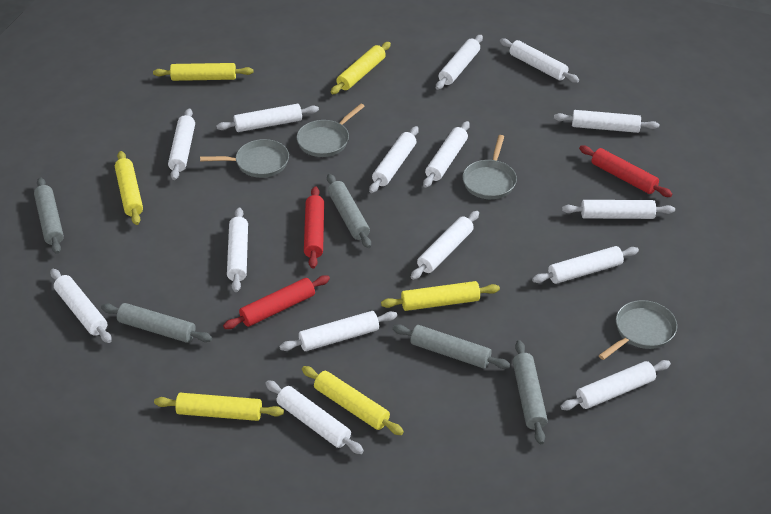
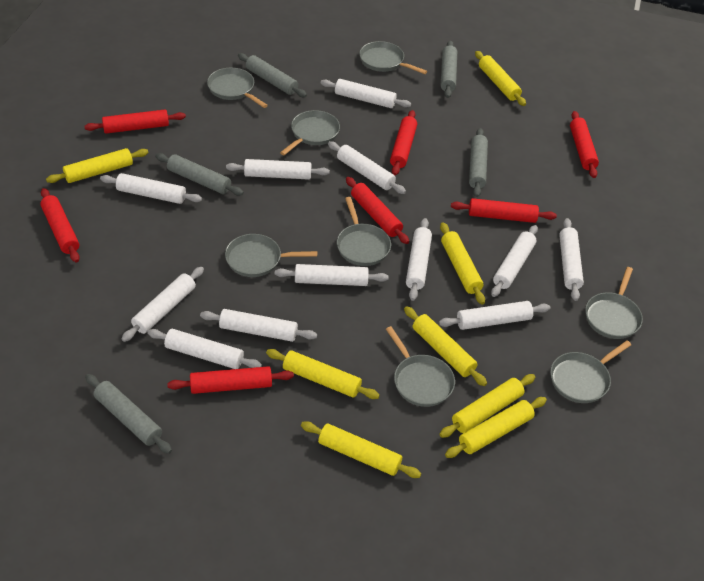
grey pan: 4 -> 8
red rolling pin: 3 -> 7
white rolling pin: 15 -> 12
yellow rolling pin: 6 -> 8

